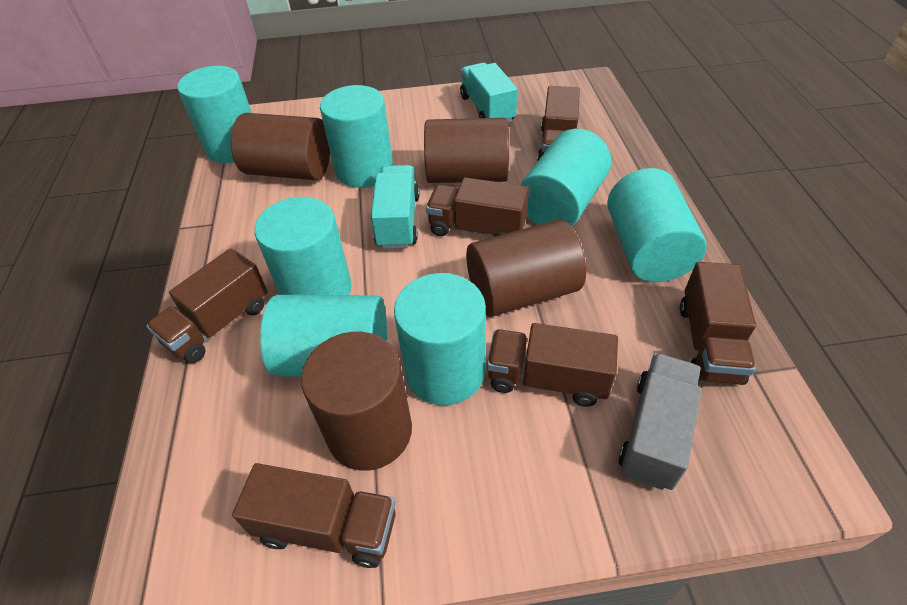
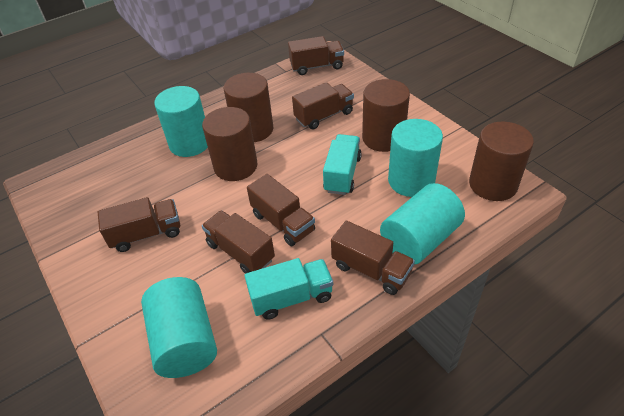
grey truck: 1 -> 0
turquoise cylinder: 7 -> 4

